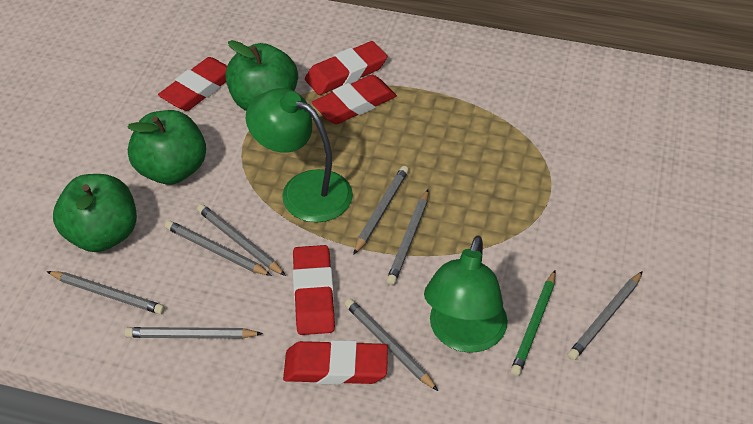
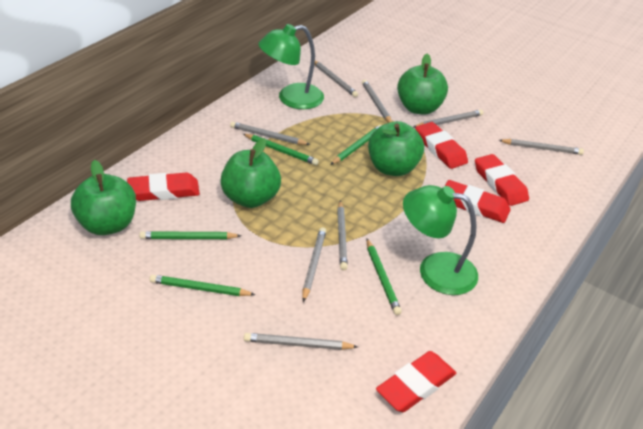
green apple: 3 -> 4
green pencil: 1 -> 5

